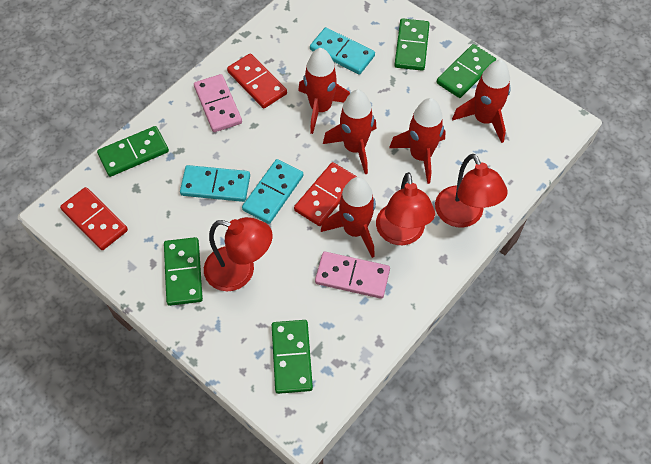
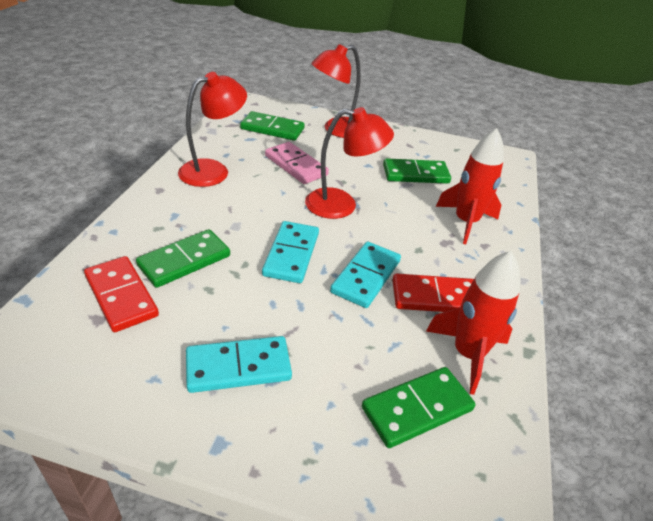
green domino: 5 -> 4
pink domino: 2 -> 1
red domino: 3 -> 2
red rocket: 5 -> 2

